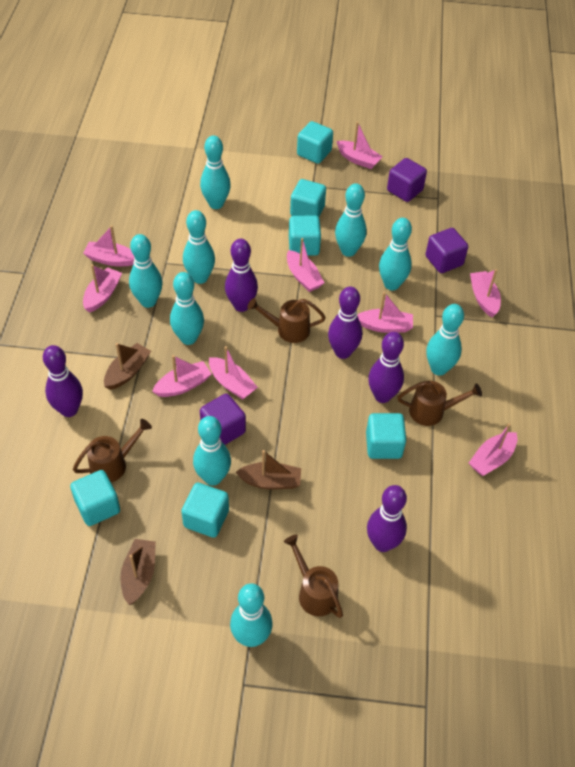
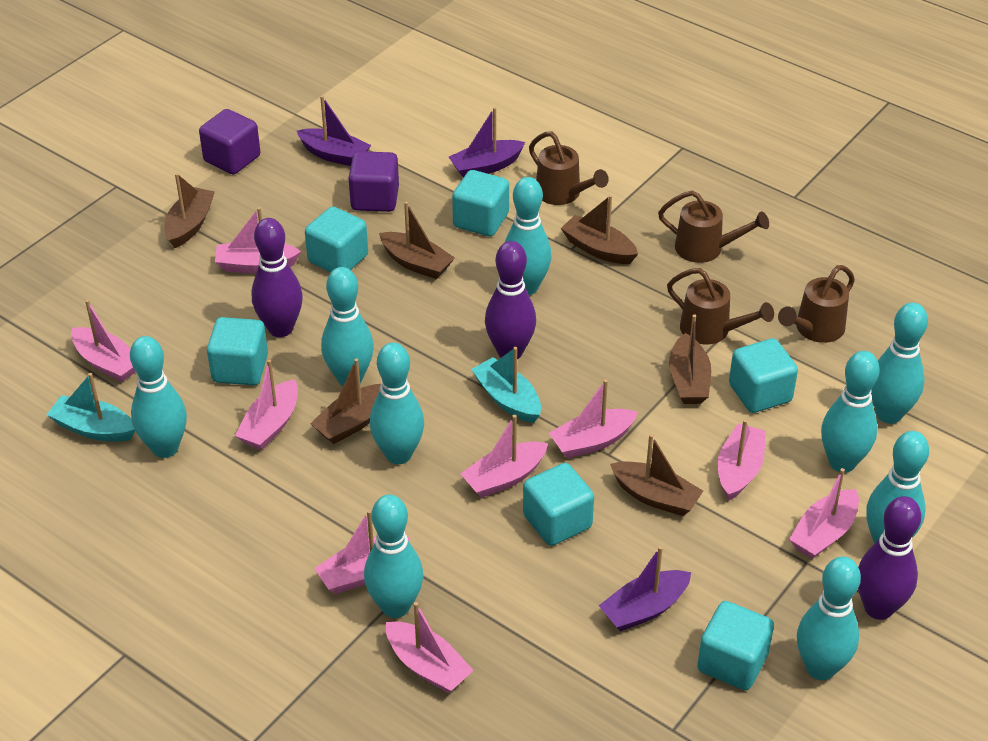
brown boat: 3 -> 6
purple boat: 0 -> 3
purple bowling pin: 5 -> 3
purple cube: 3 -> 2
turquoise boat: 0 -> 2

